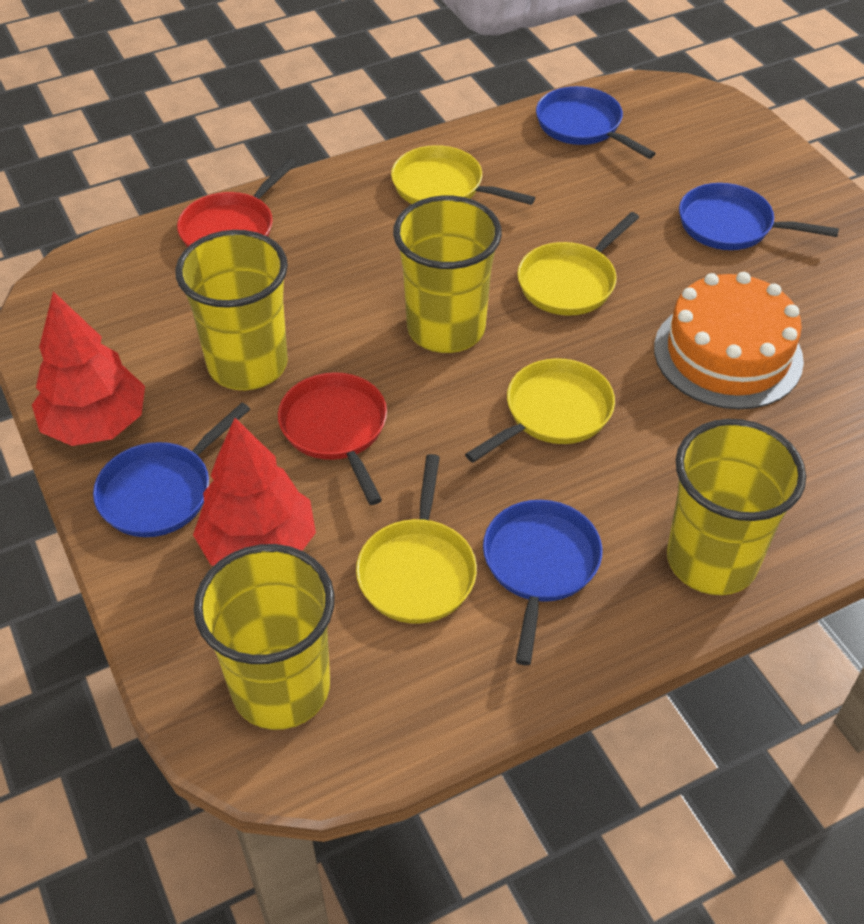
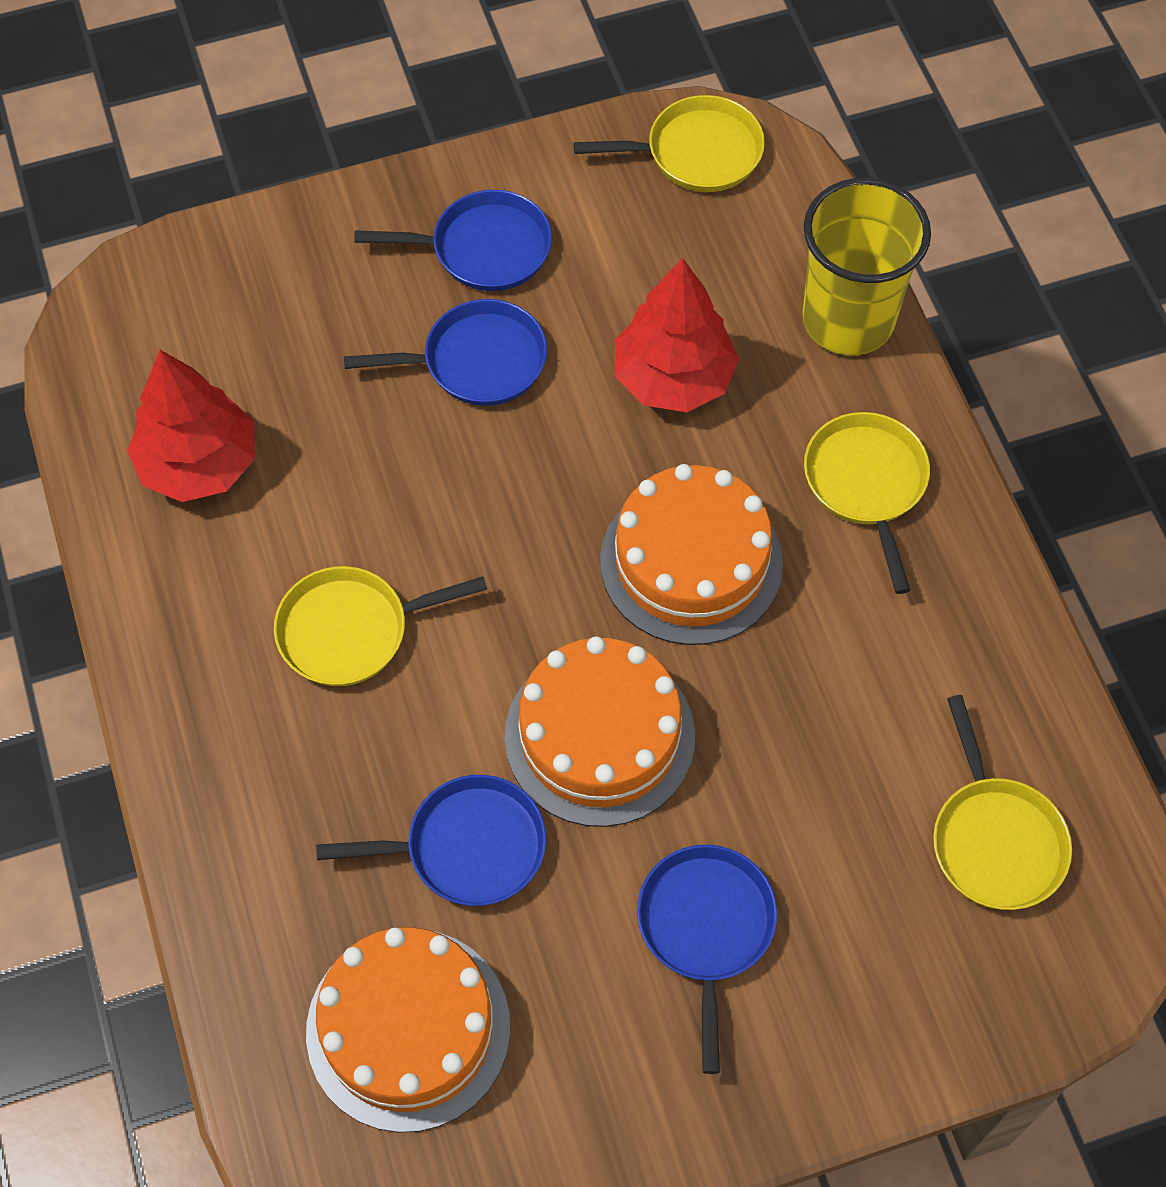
orange cake: 1 -> 3
red pan: 2 -> 0
yellow cup: 4 -> 1

